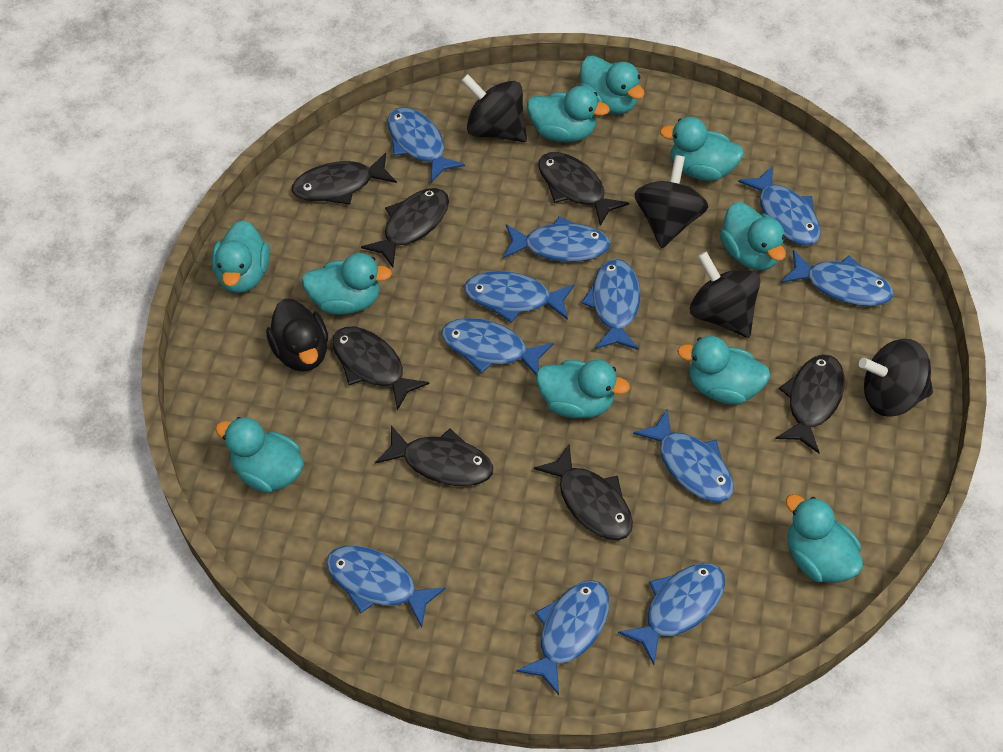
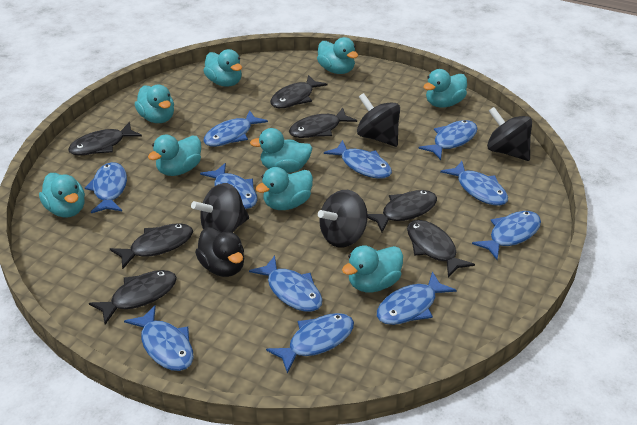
turquoise duck: 10 -> 9

